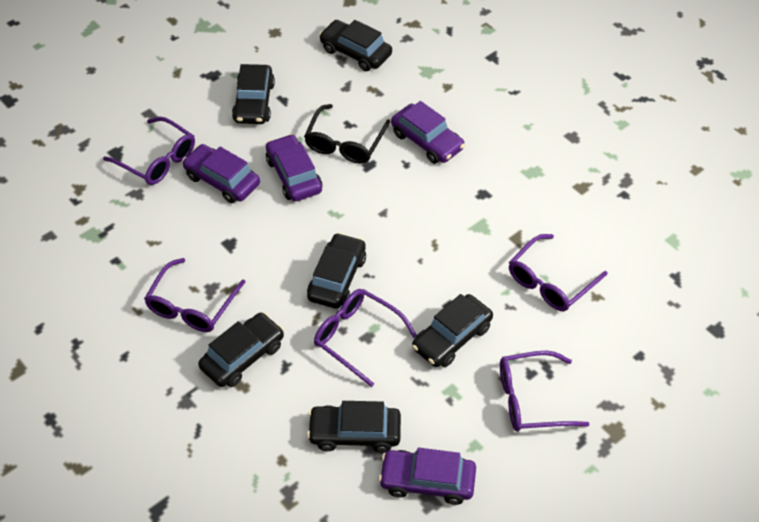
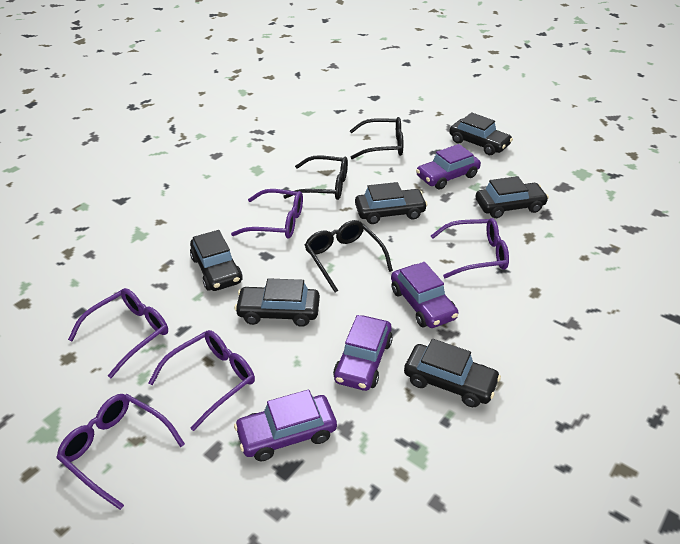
black glasses: 1 -> 3

